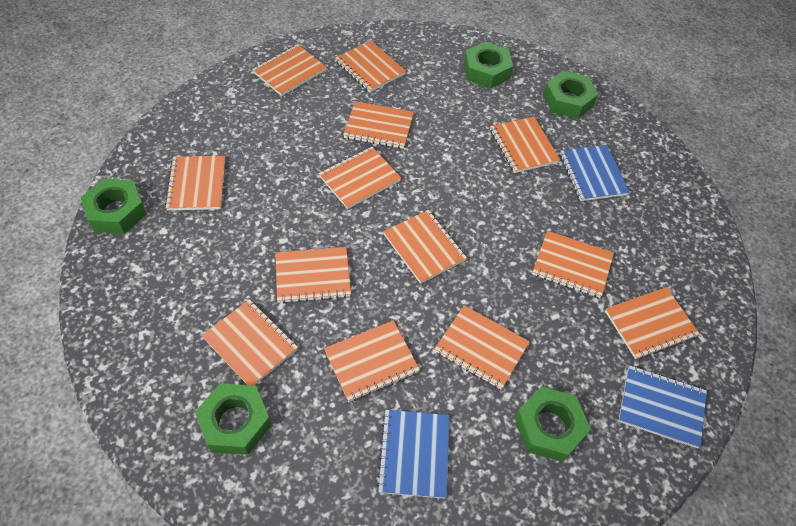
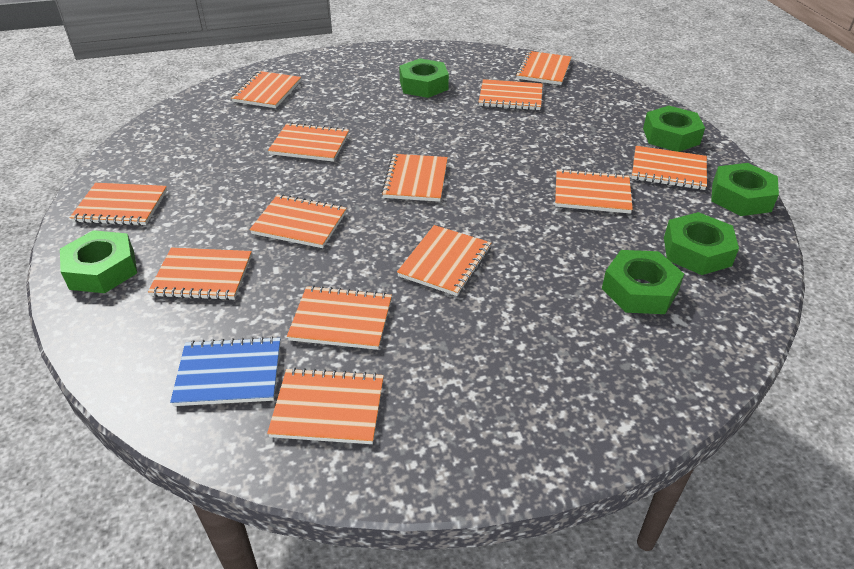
blue notebook: 3 -> 1
green nut: 5 -> 6

